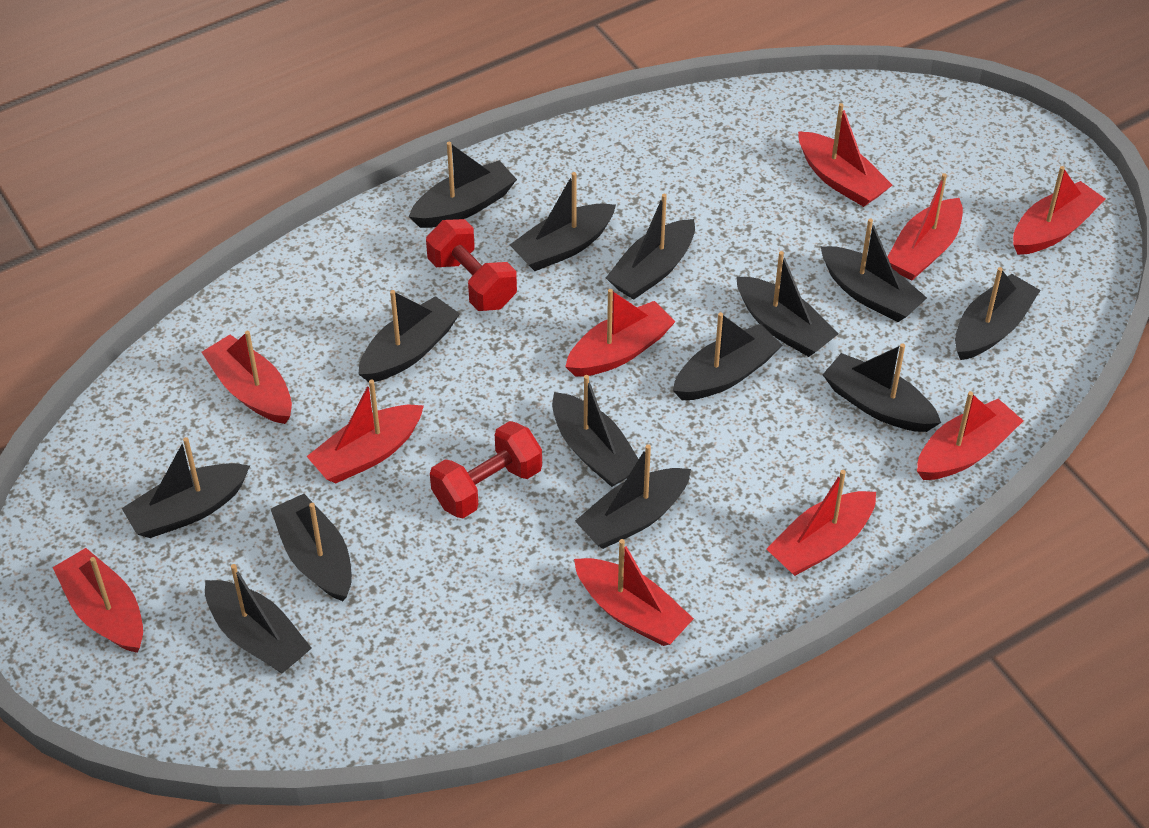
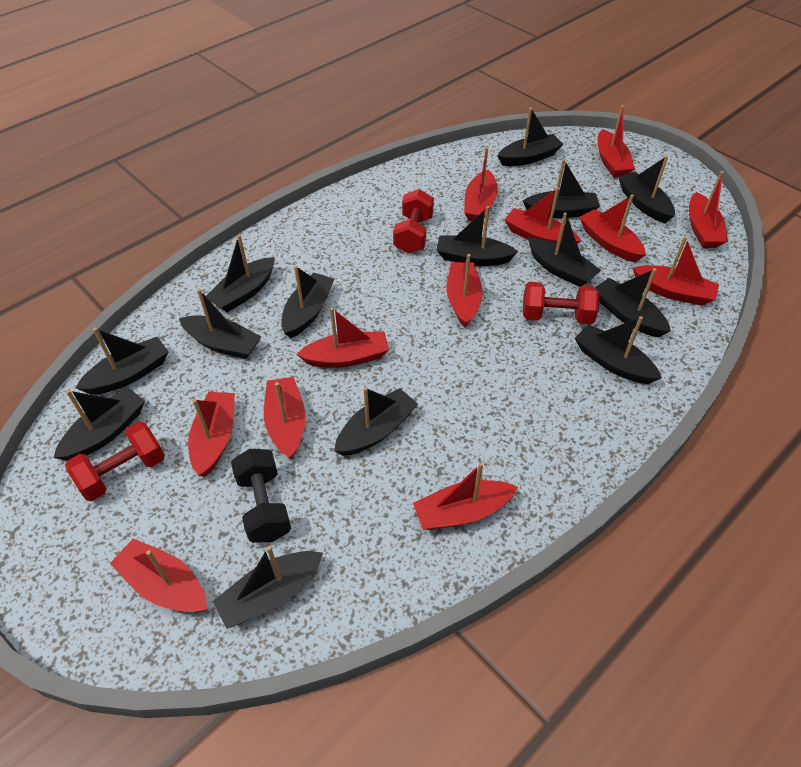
black dumbbell: 0 -> 1
red boat: 10 -> 12
red dumbbell: 2 -> 3

